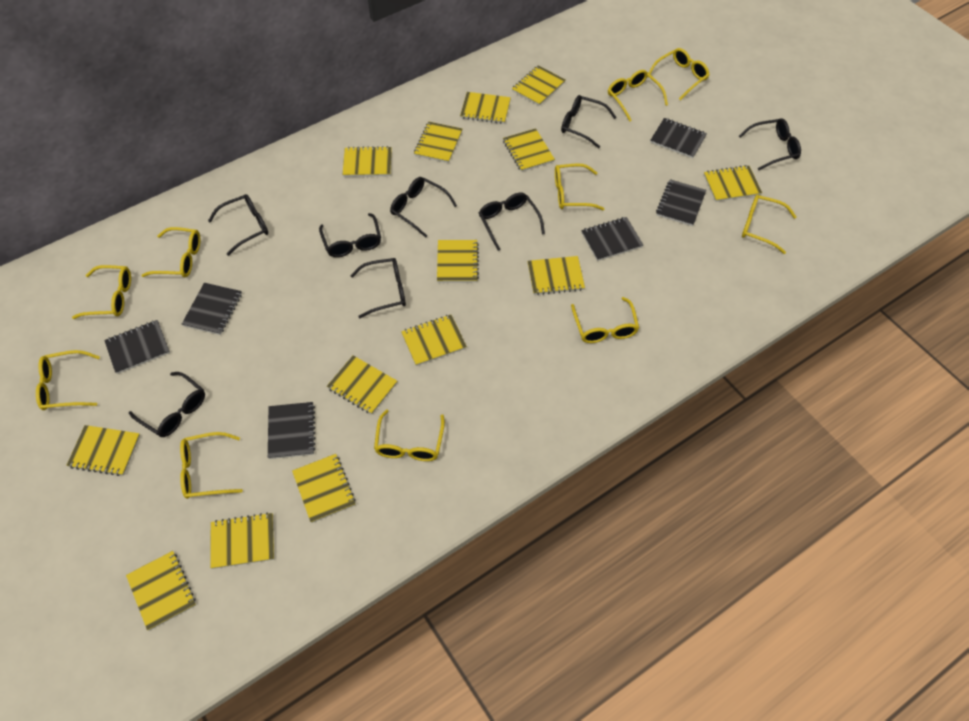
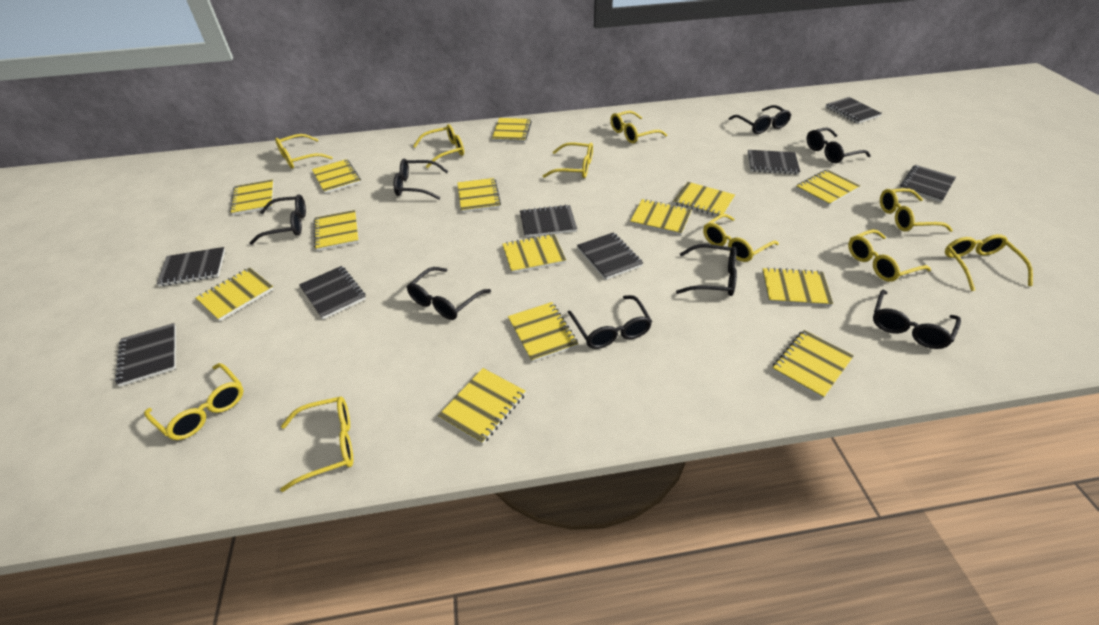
black notebook: 6 -> 8

